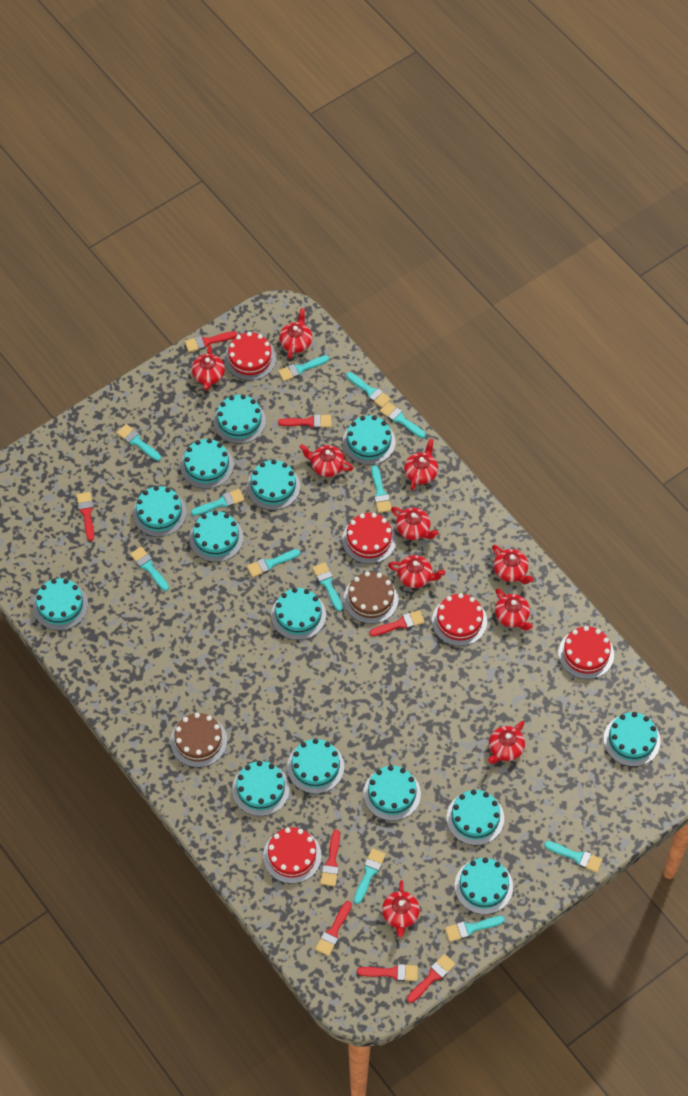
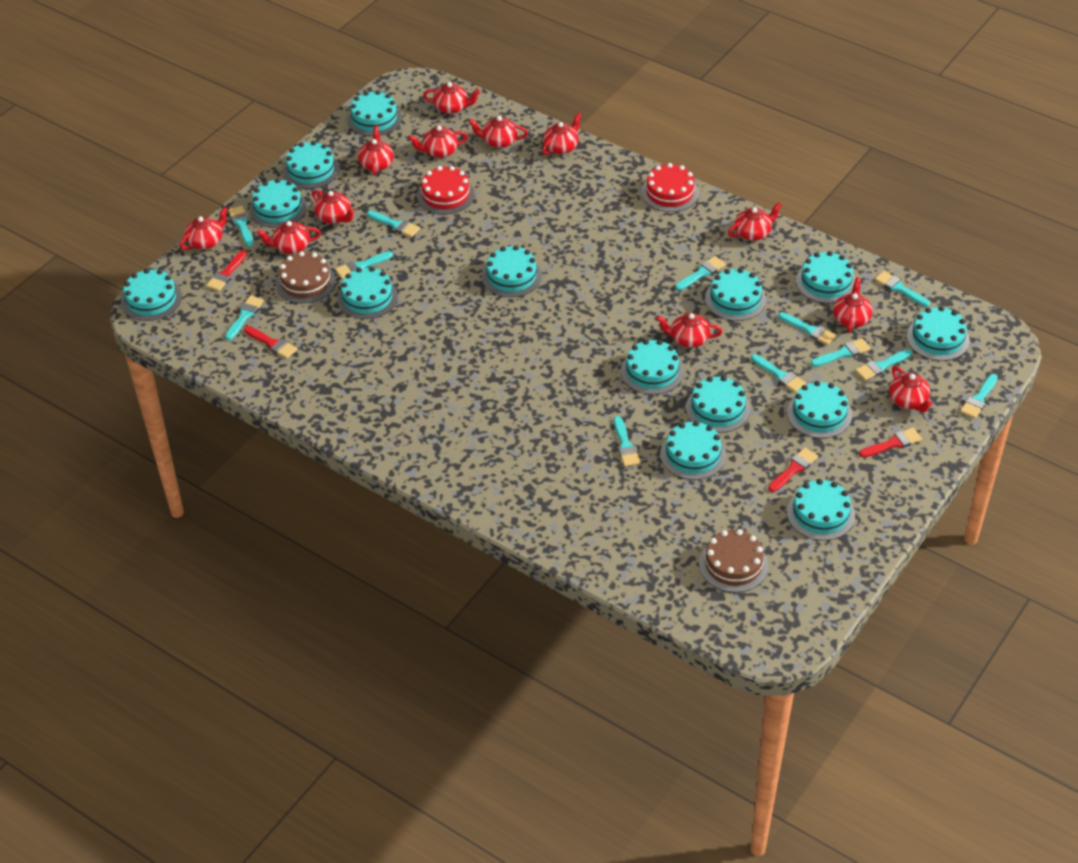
red brush: 8 -> 4
red cake: 5 -> 2
red teapot: 10 -> 12

